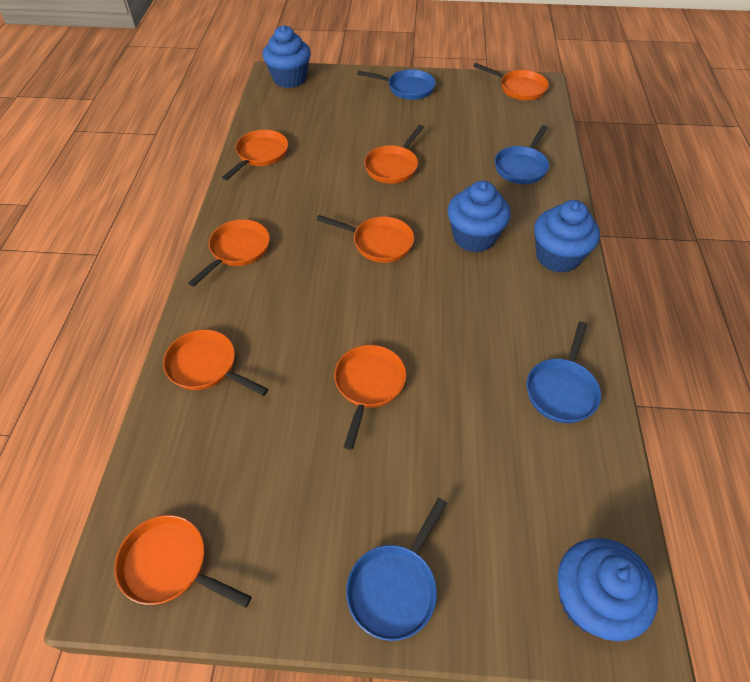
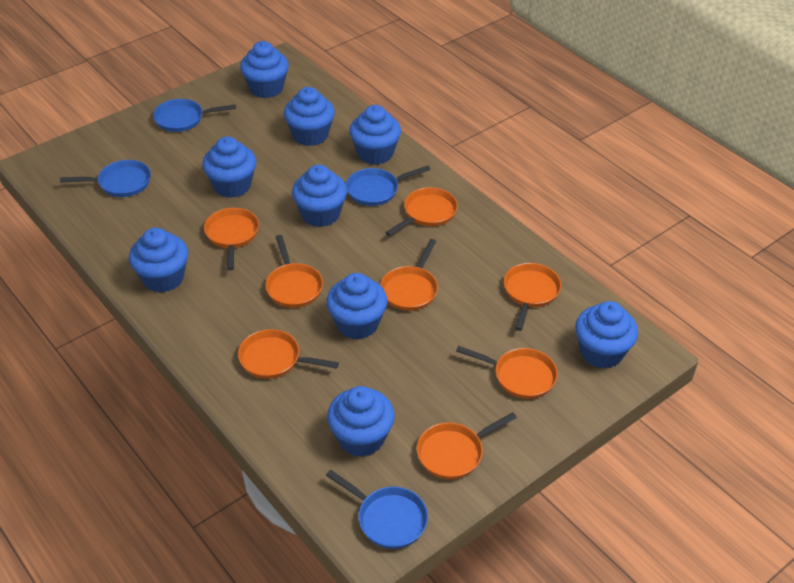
blue cupcake: 4 -> 9

